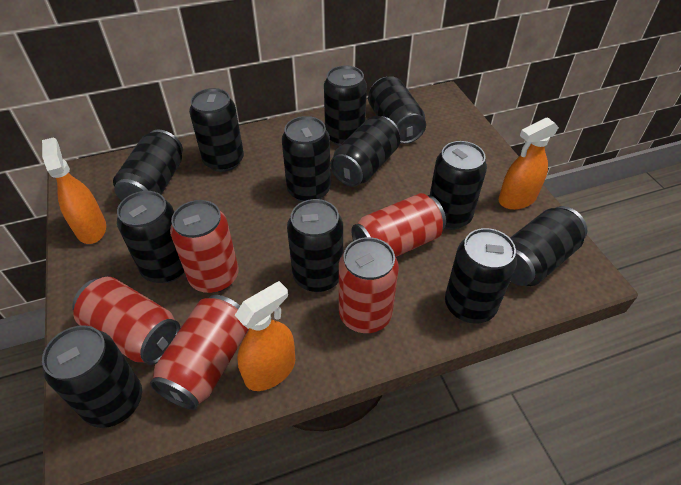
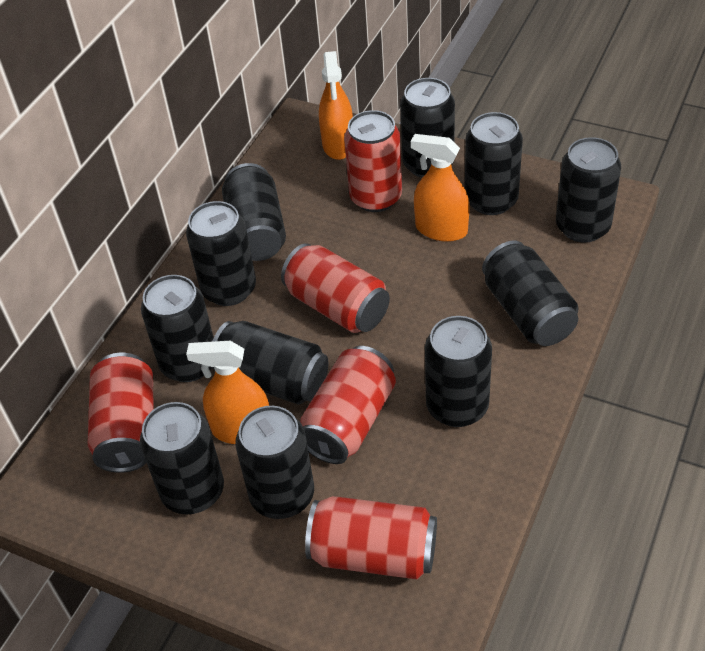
black can: 12 -> 11

